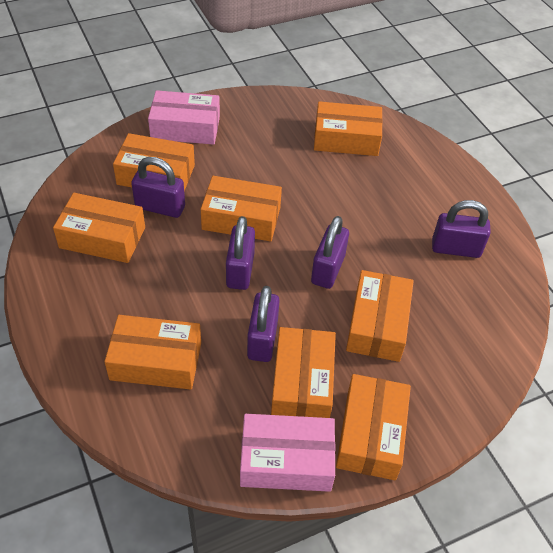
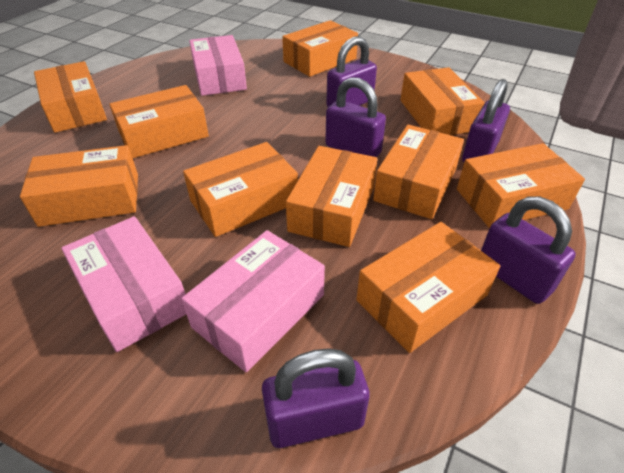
orange box: 8 -> 10
pink box: 2 -> 3

